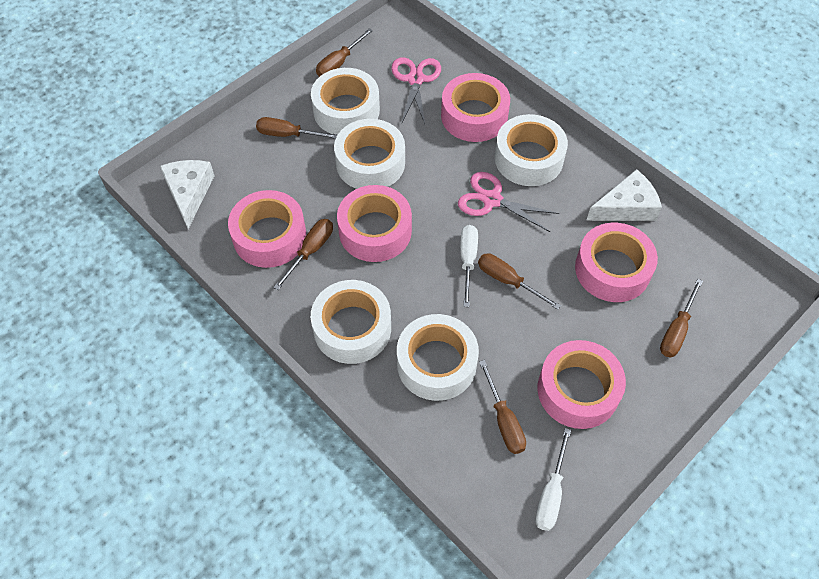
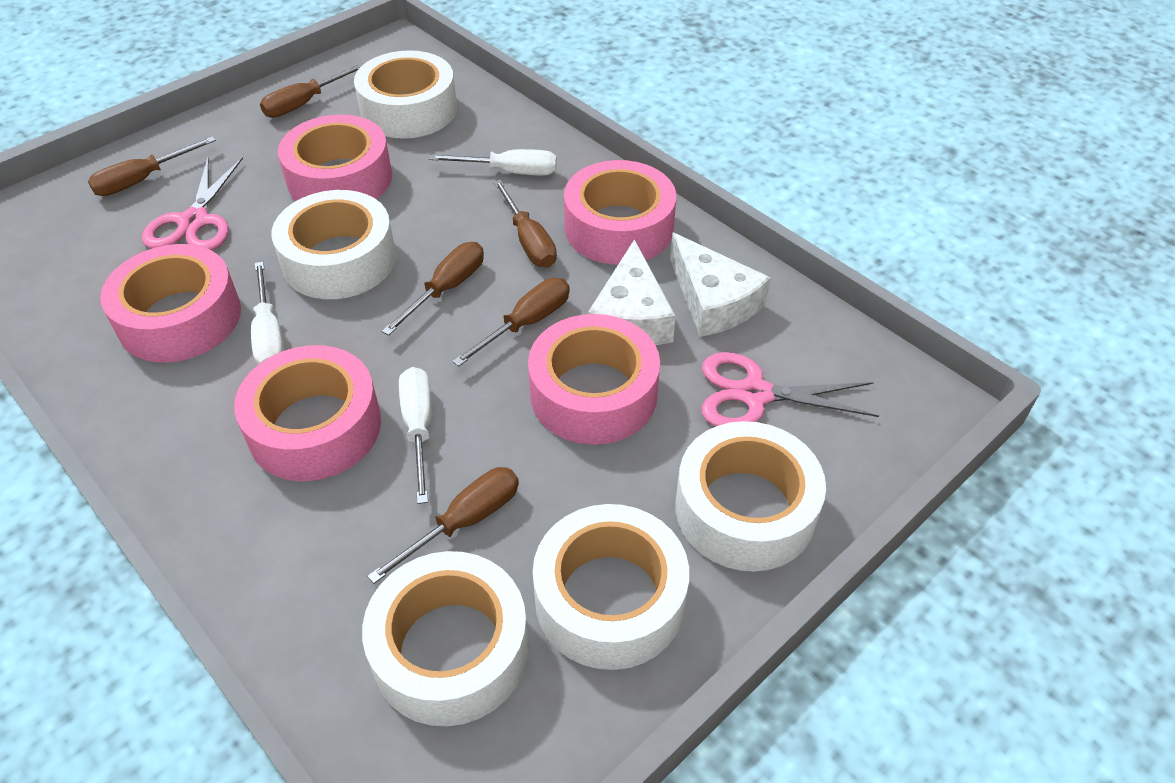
white screwdriver: 2 -> 3

